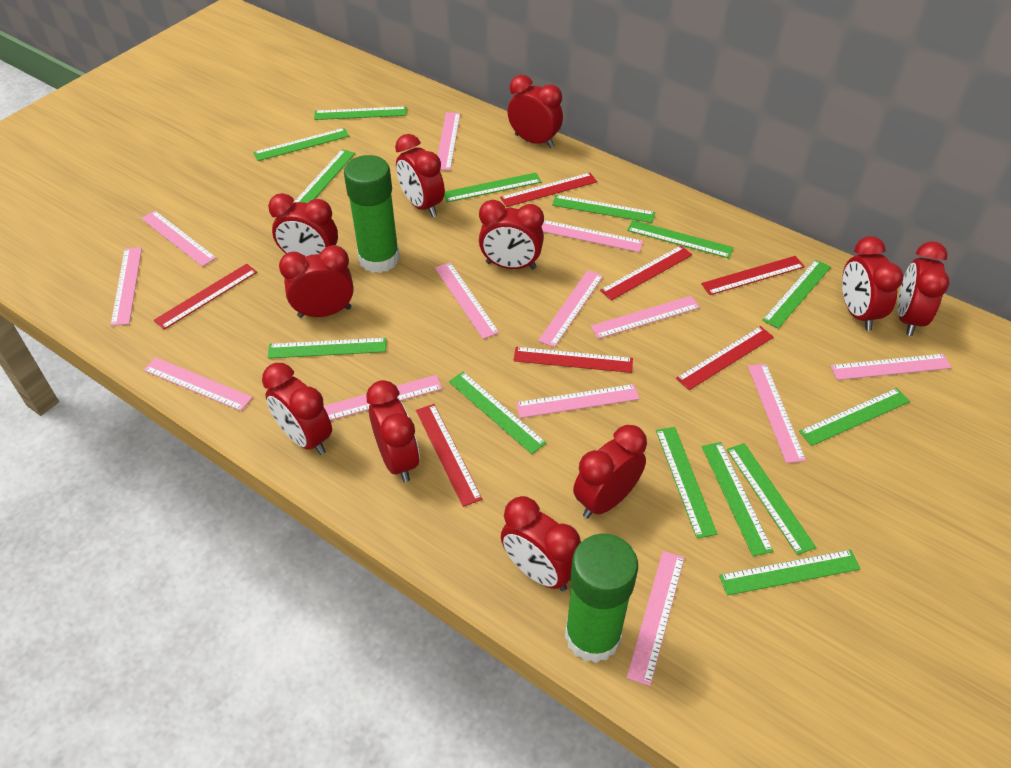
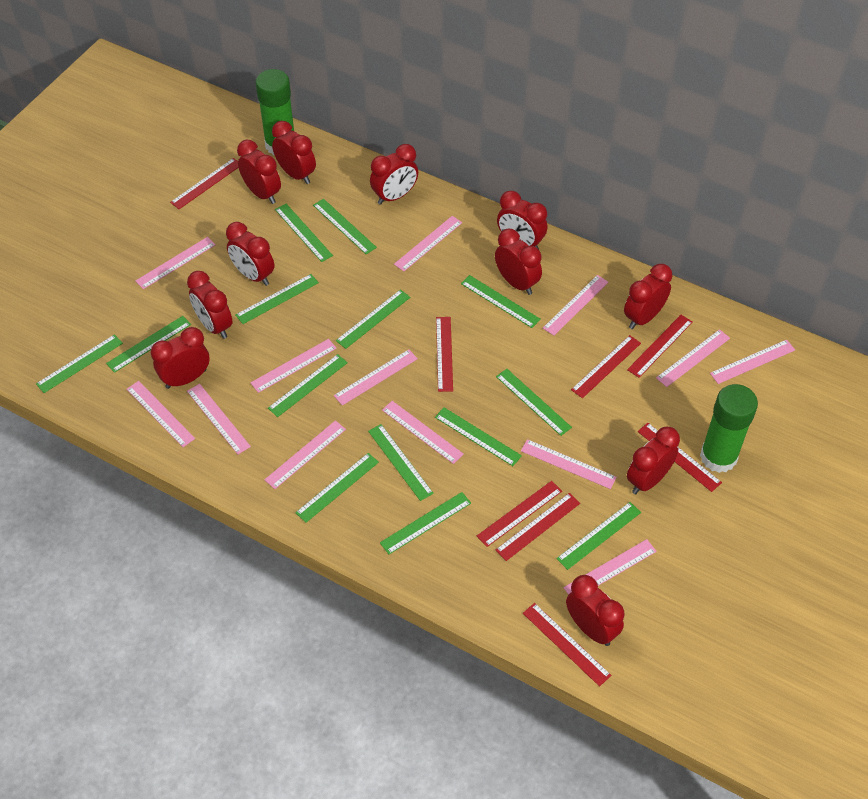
red ruler: 7 -> 8

